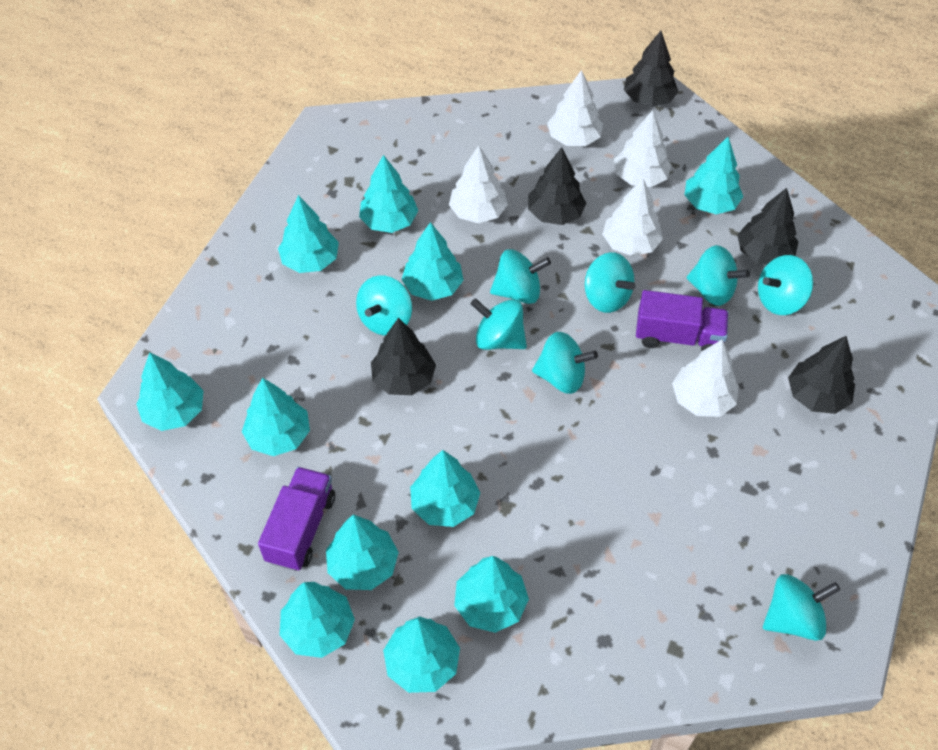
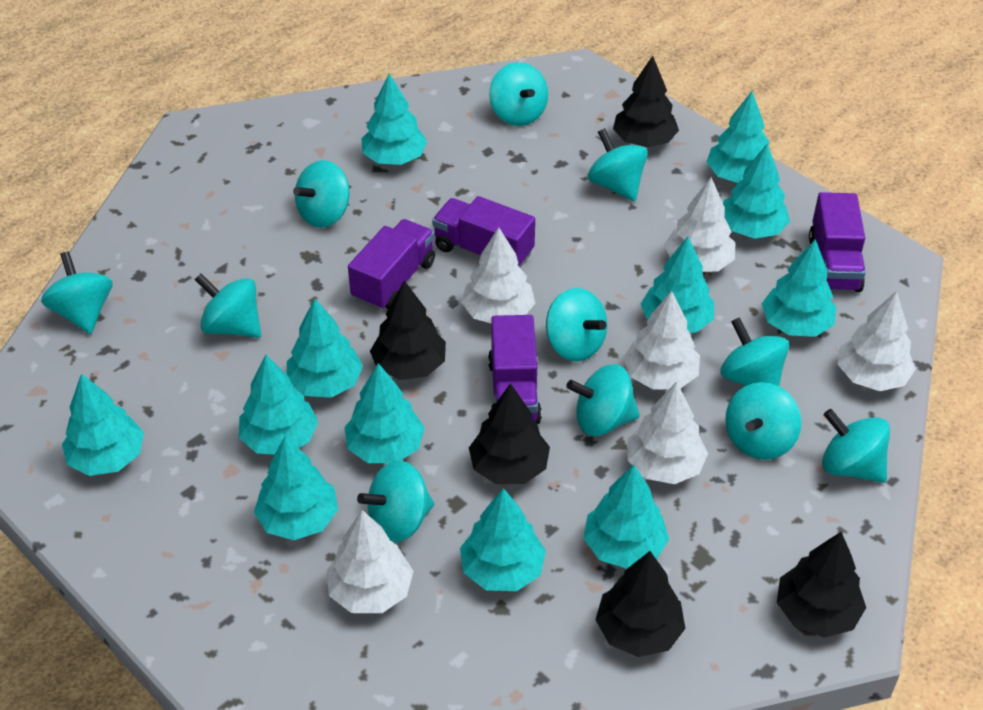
purple truck: 2 -> 4
turquoise spinning top: 8 -> 11
turquoise tree: 11 -> 12
white tree: 5 -> 6

